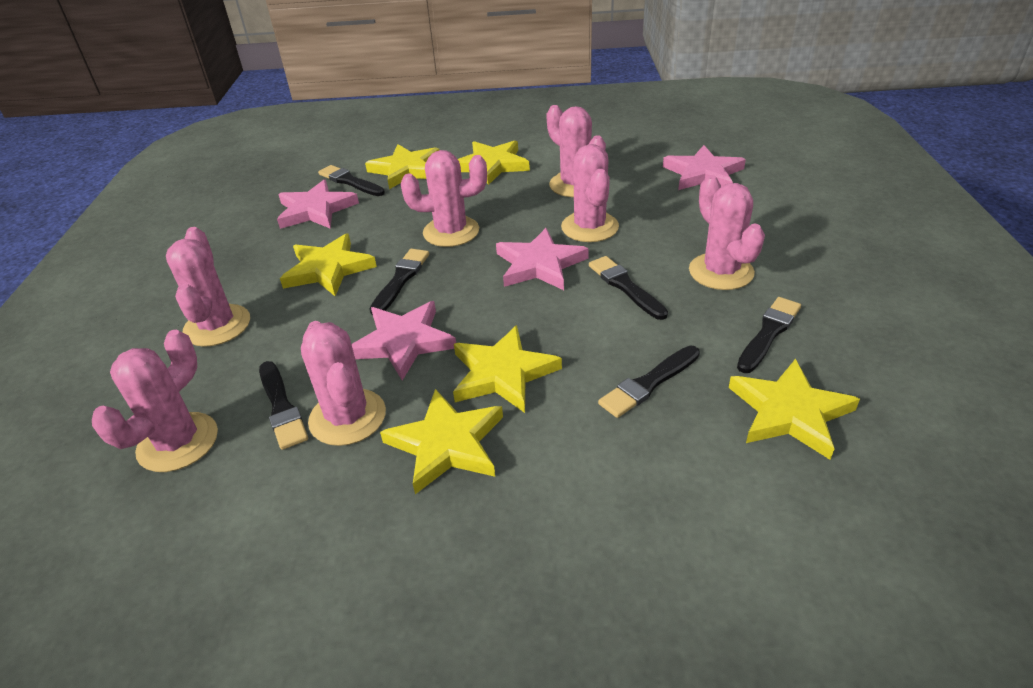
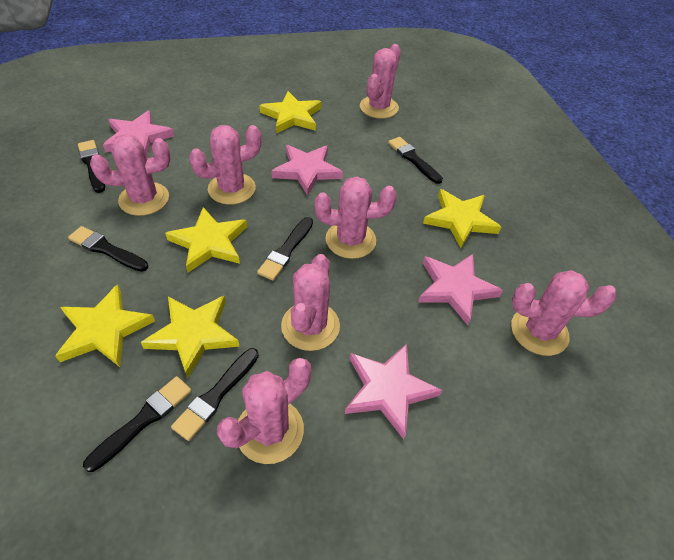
yellow star: 6 -> 5

